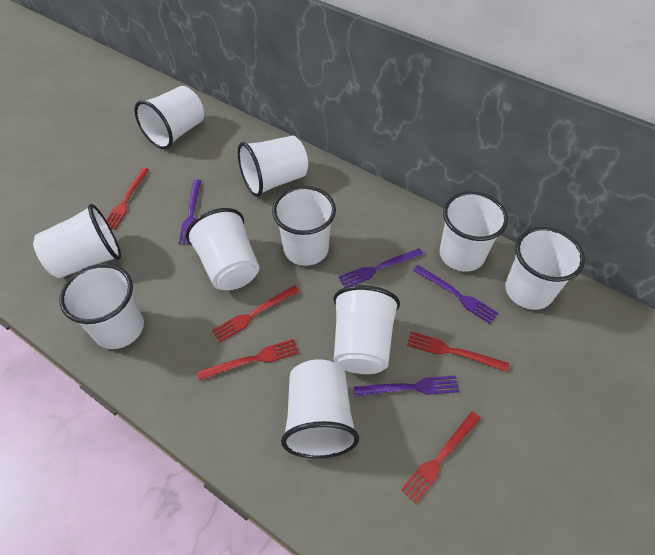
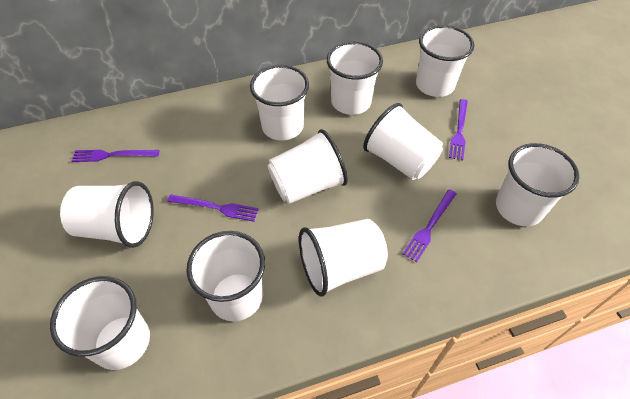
red fork: 5 -> 0

